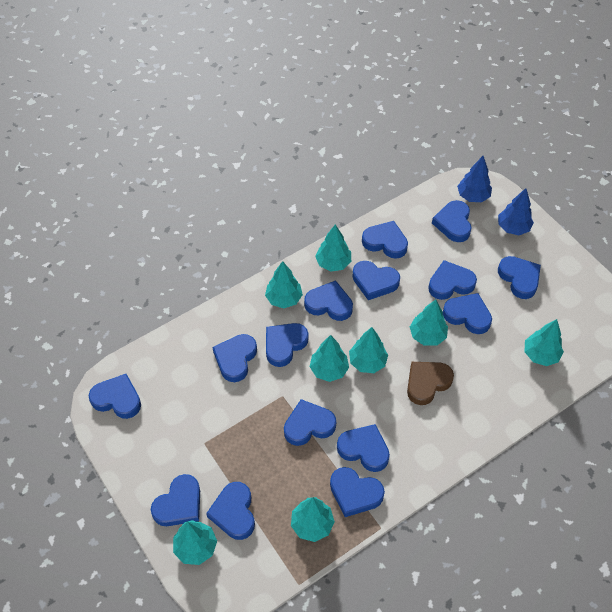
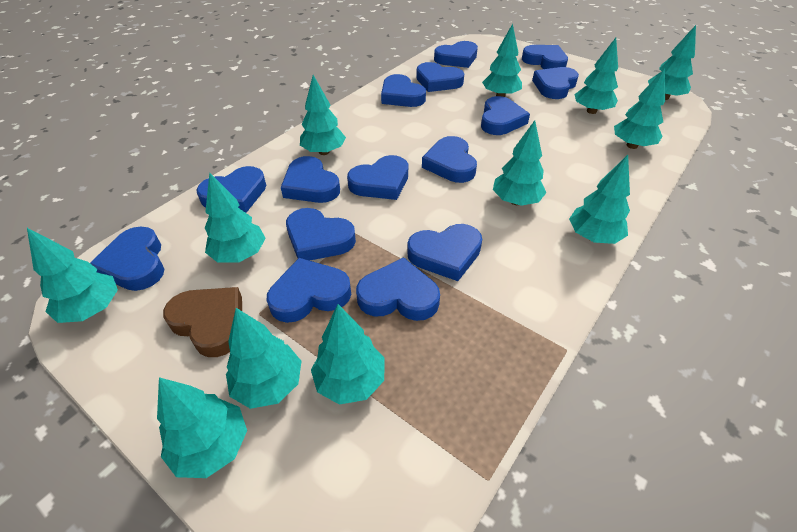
blue tree: 2 -> 0
turquoise tree: 8 -> 12

